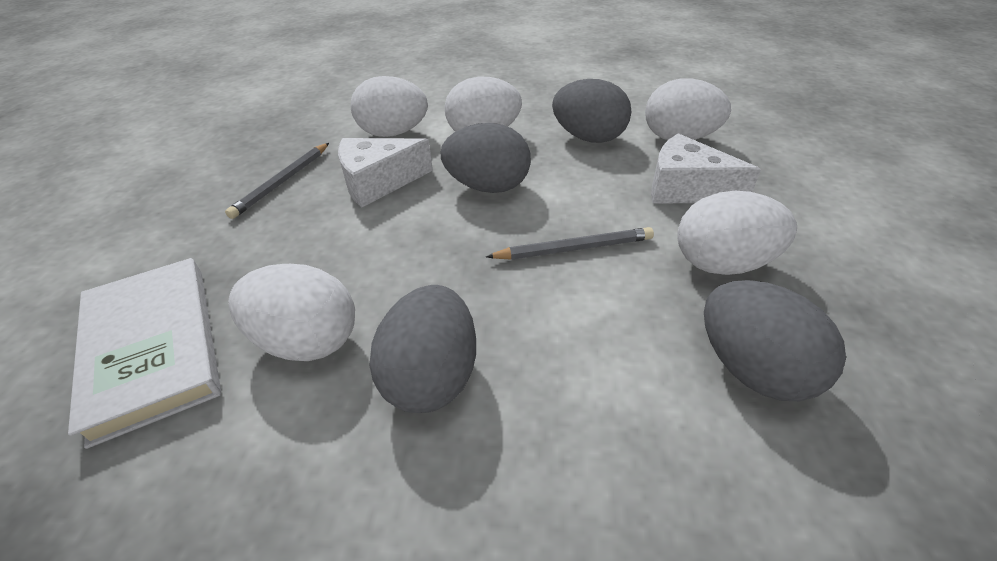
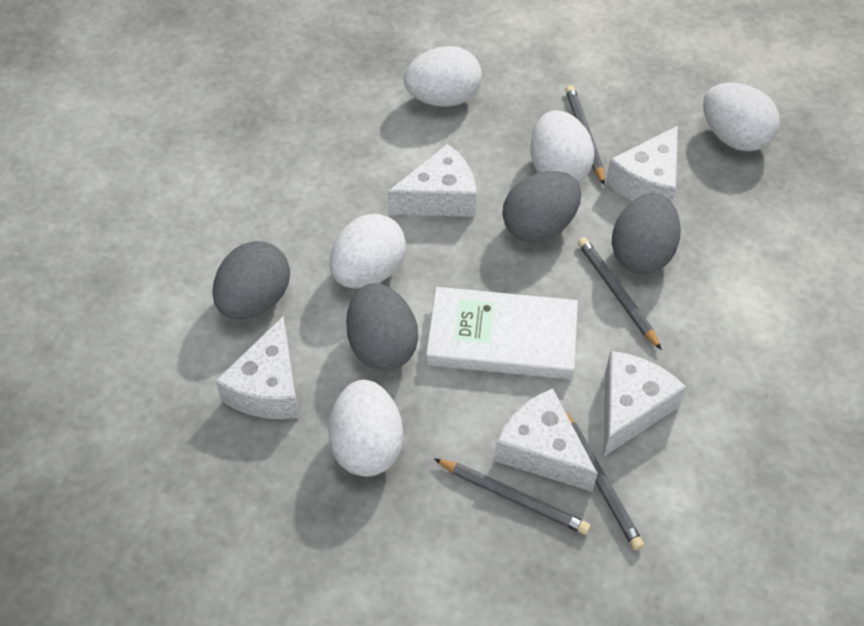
grey pencil: 2 -> 4
white cheese: 2 -> 5

